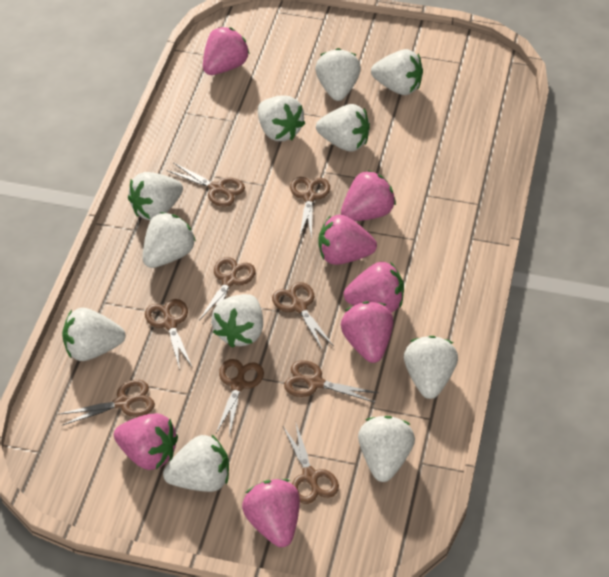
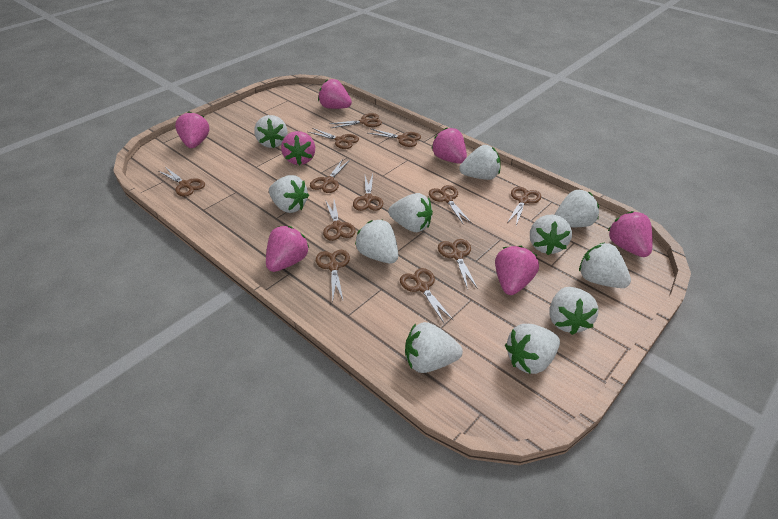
brown scissors: 9 -> 12

